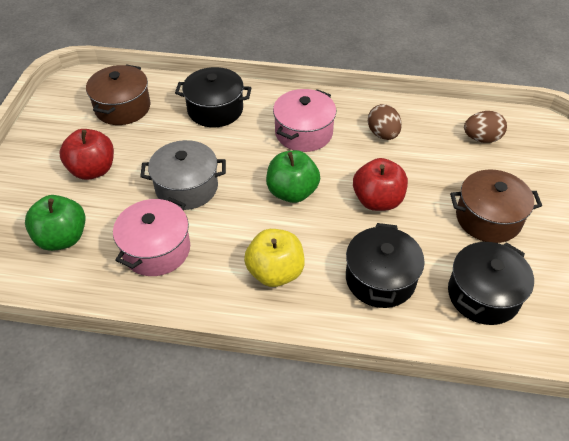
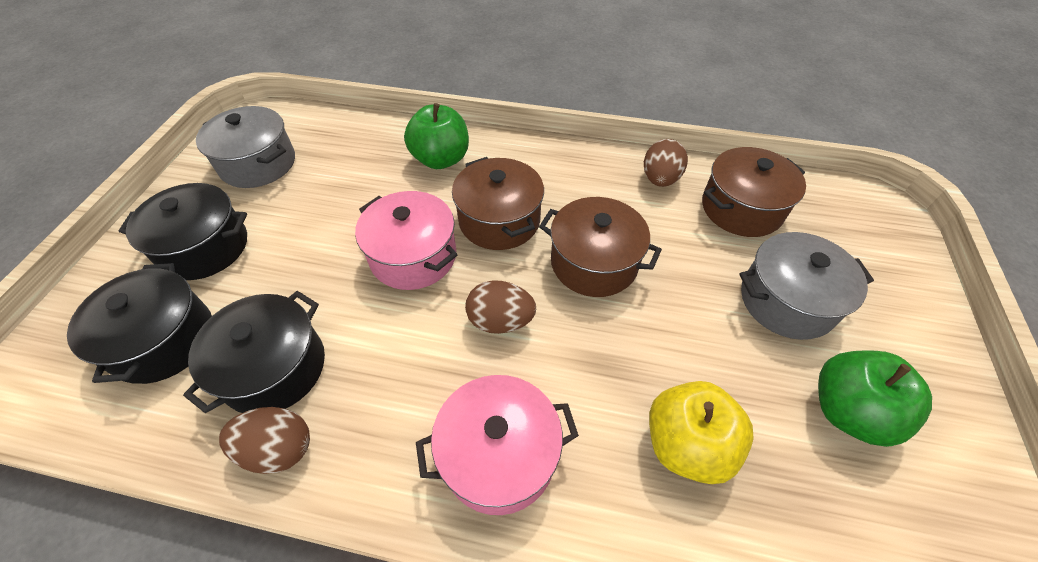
brown egg: 2 -> 3
brown pot: 2 -> 3
grey pot: 1 -> 2
red apple: 2 -> 0

